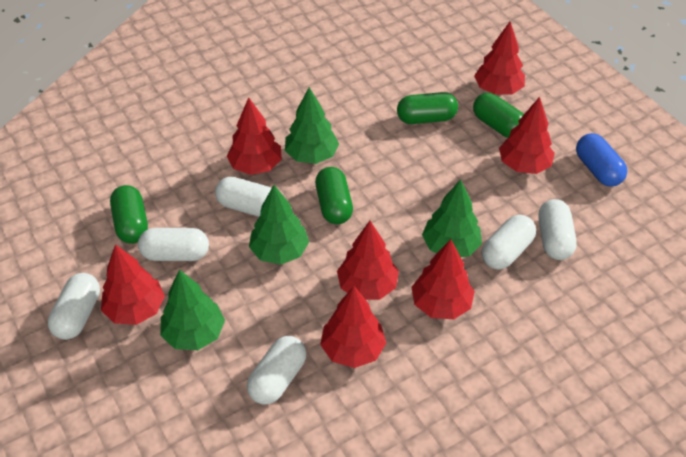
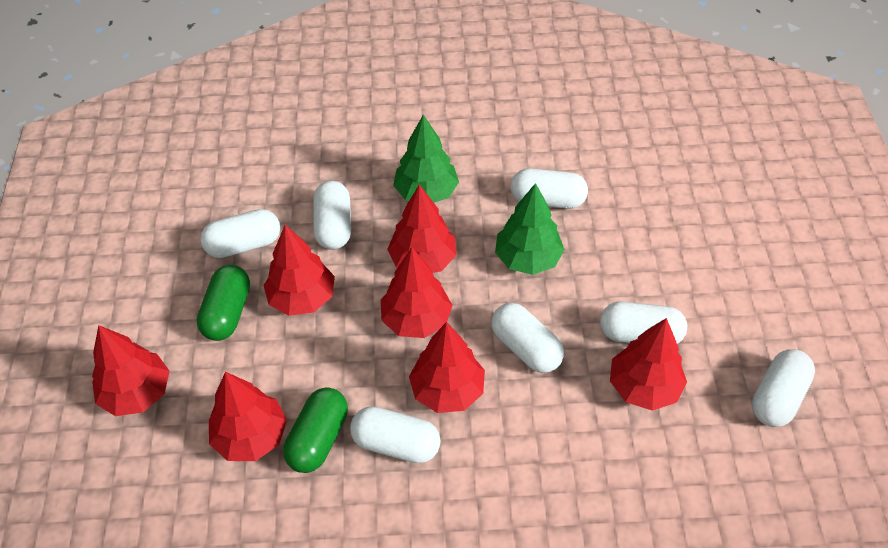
blue capsule: 1 -> 0
green capsule: 4 -> 2
green tree: 4 -> 2
white capsule: 6 -> 7

